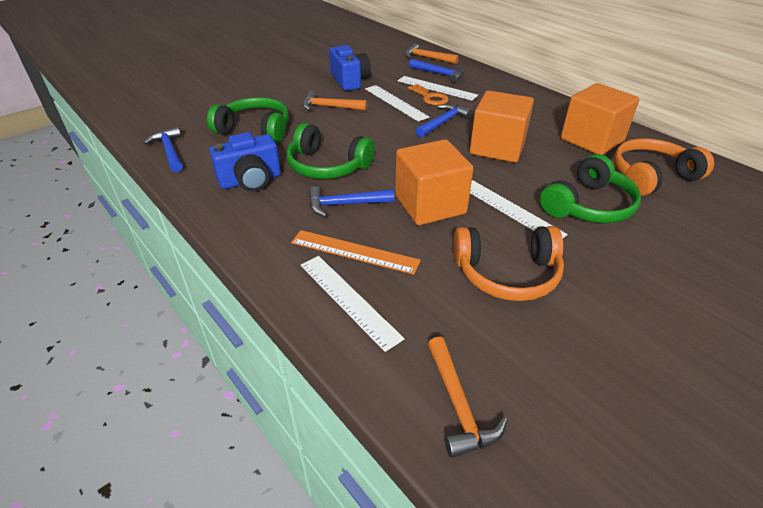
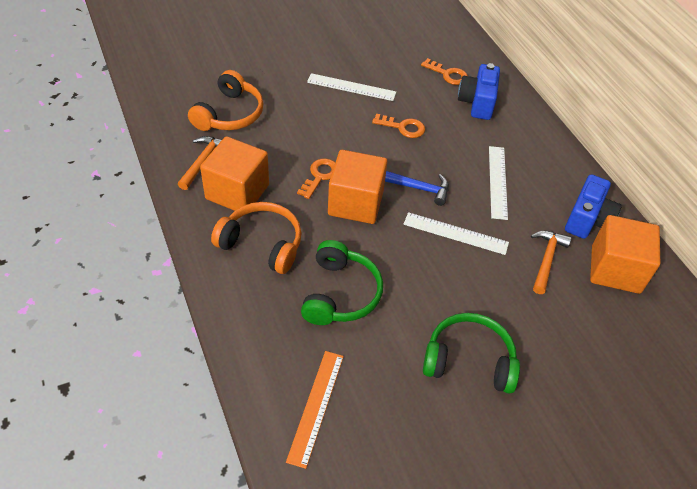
blue hammer: 4 -> 1
green headphones: 3 -> 2
orange hammer: 3 -> 2
orange key: 1 -> 3
white ruler: 4 -> 3

